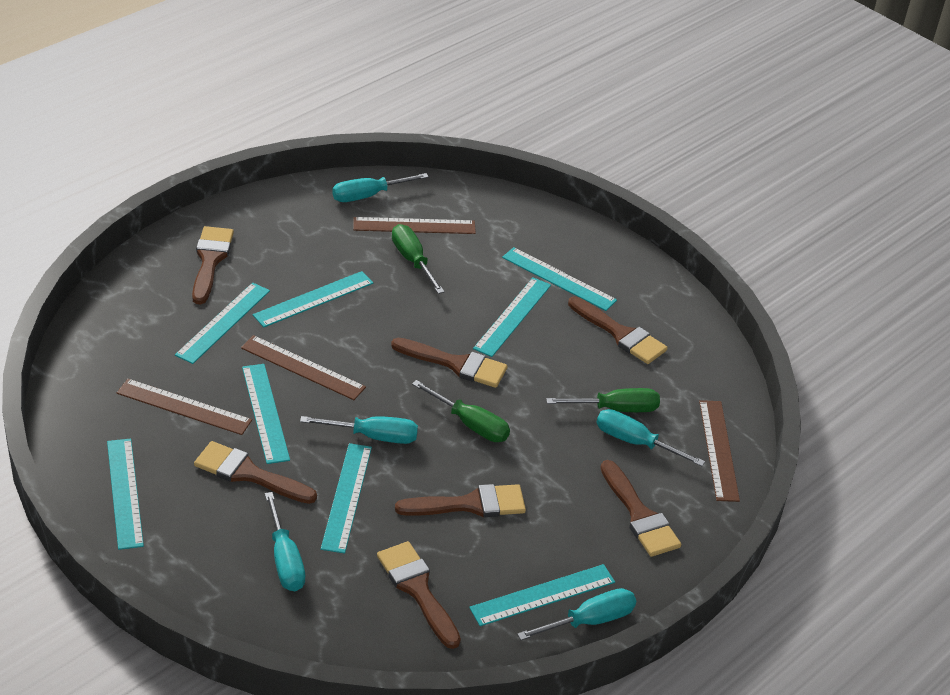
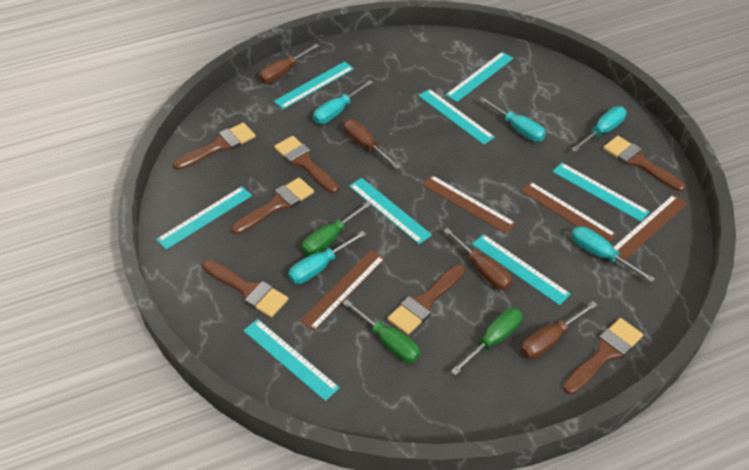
brown screwdriver: 0 -> 4

